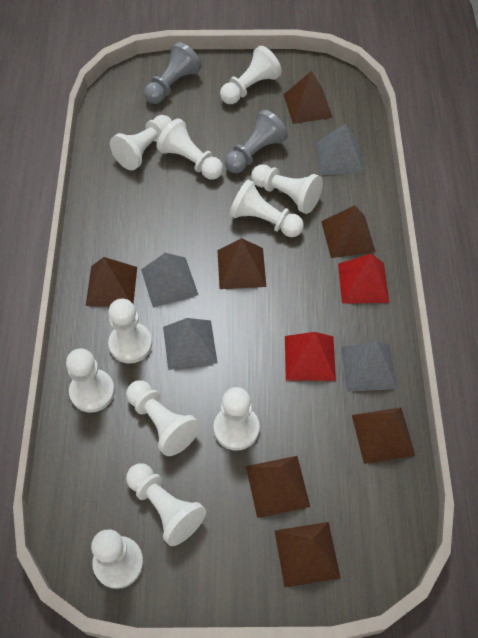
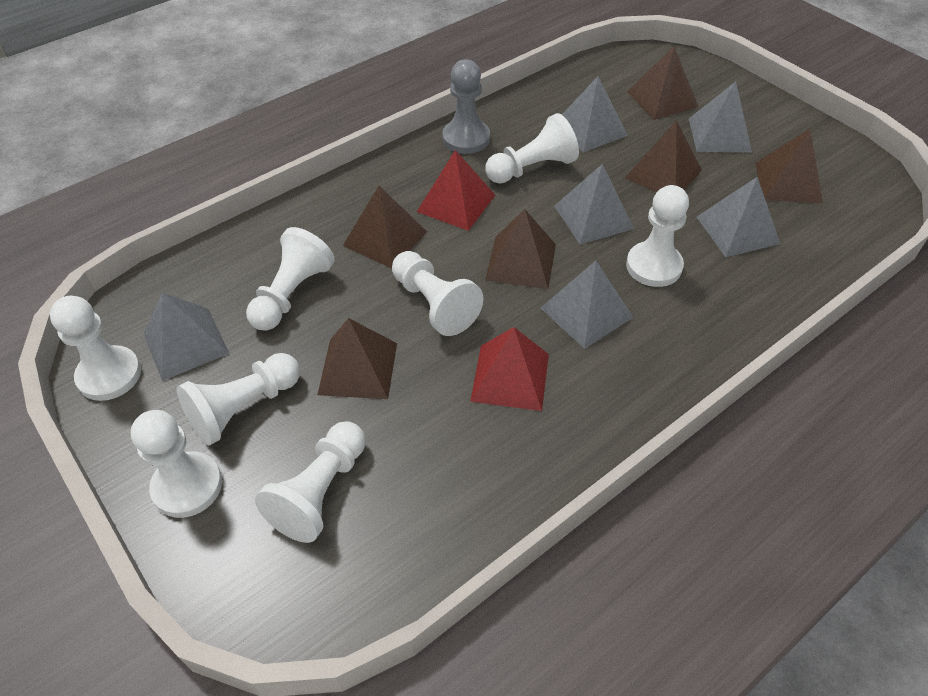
brown pyramid: 7 -> 6
grey pawn: 2 -> 1
grey pyramid: 4 -> 6
white pawn: 11 -> 8

